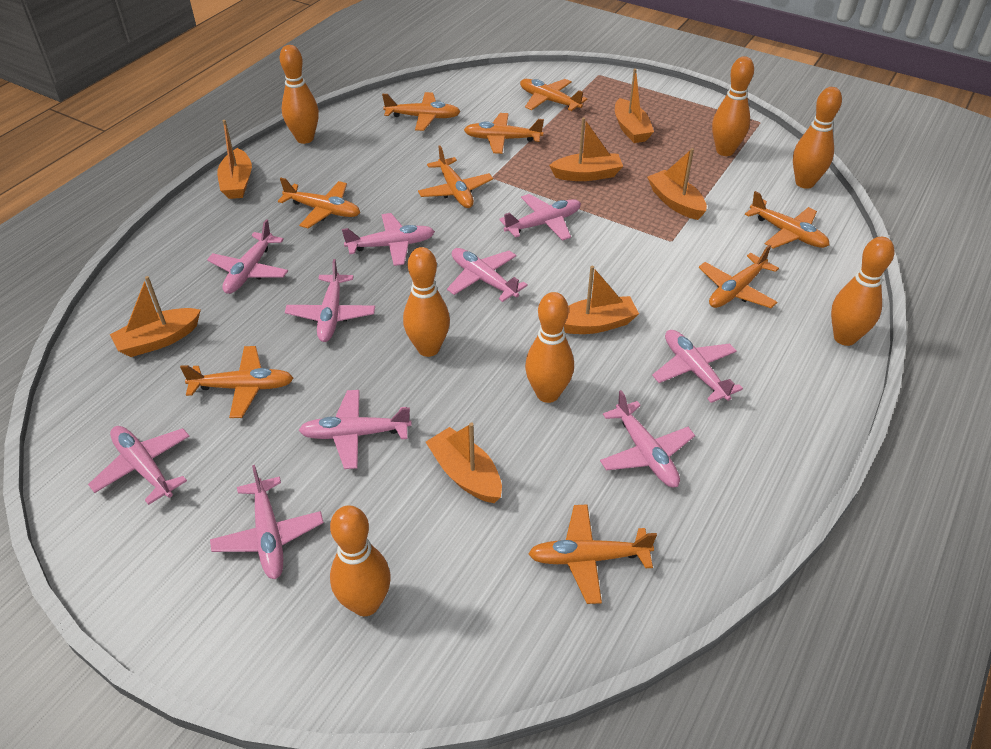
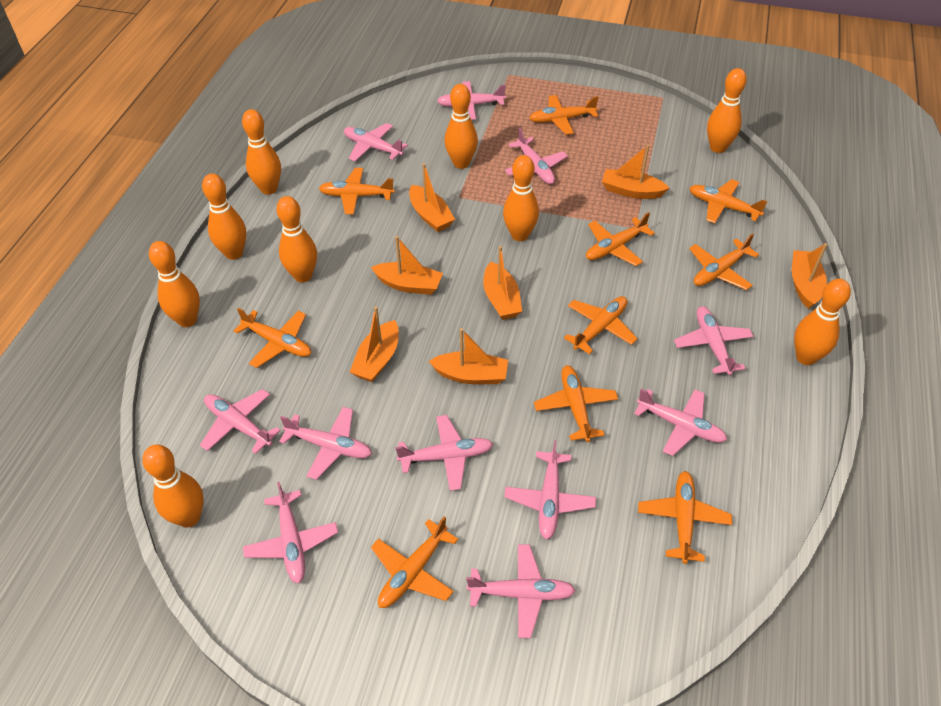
orange bowling pin: 7 -> 9
orange plane: 9 -> 10
pink plane: 10 -> 11

